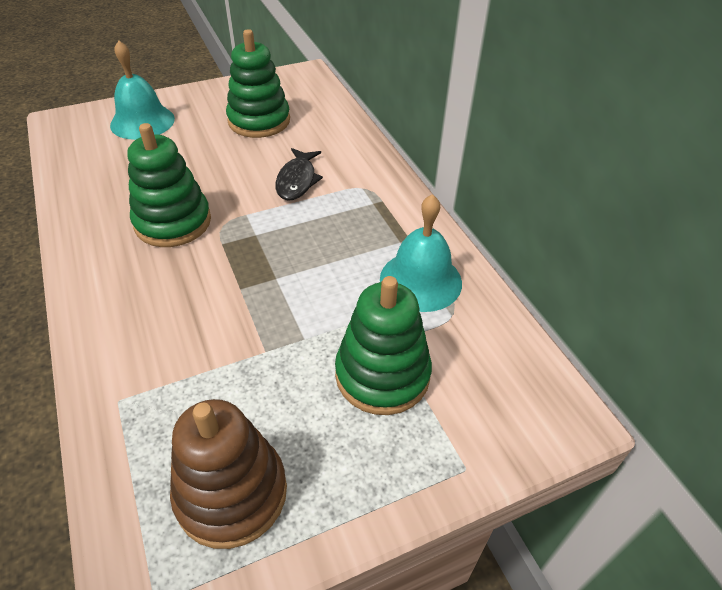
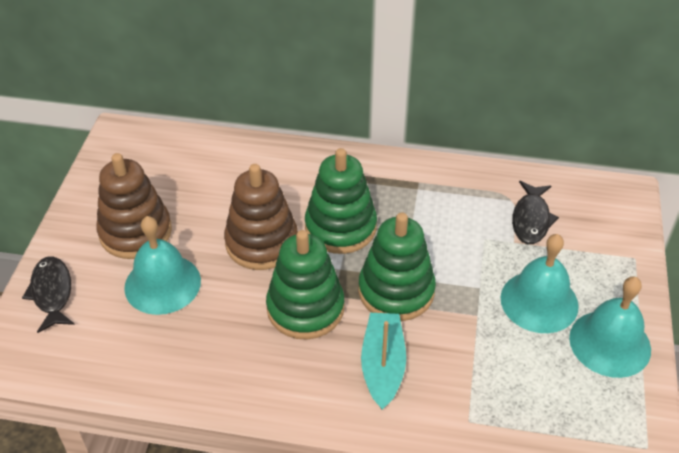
black fish: 1 -> 2
brown stacking toy: 1 -> 2
turquoise bell: 2 -> 3
turquoise boat: 0 -> 1

